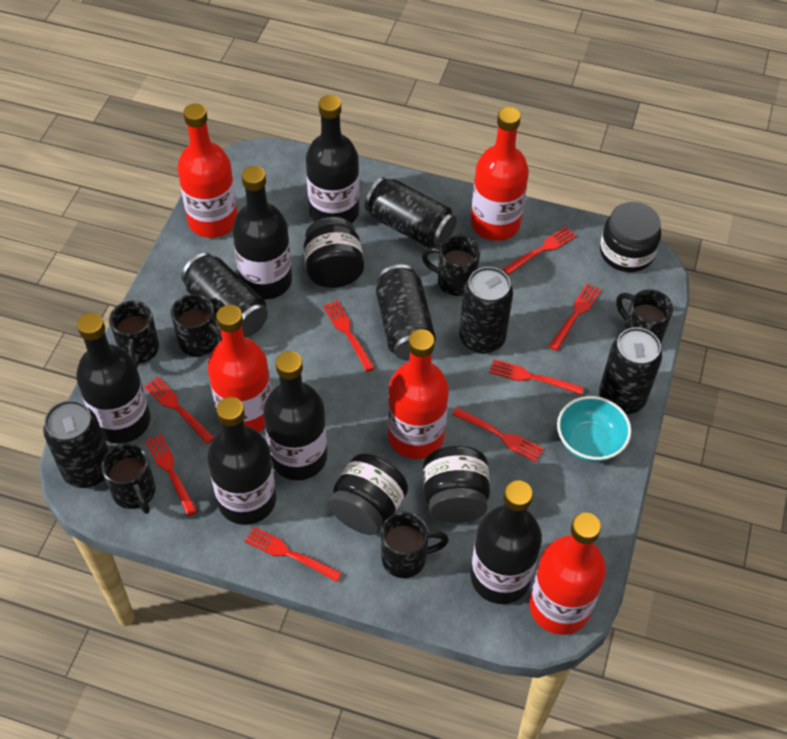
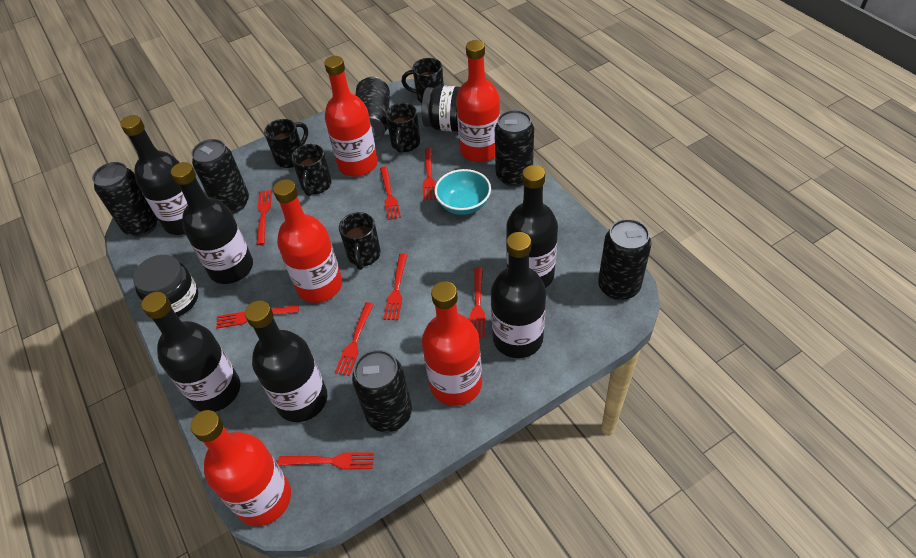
black jar: 4 -> 2
black mug: 6 -> 5

